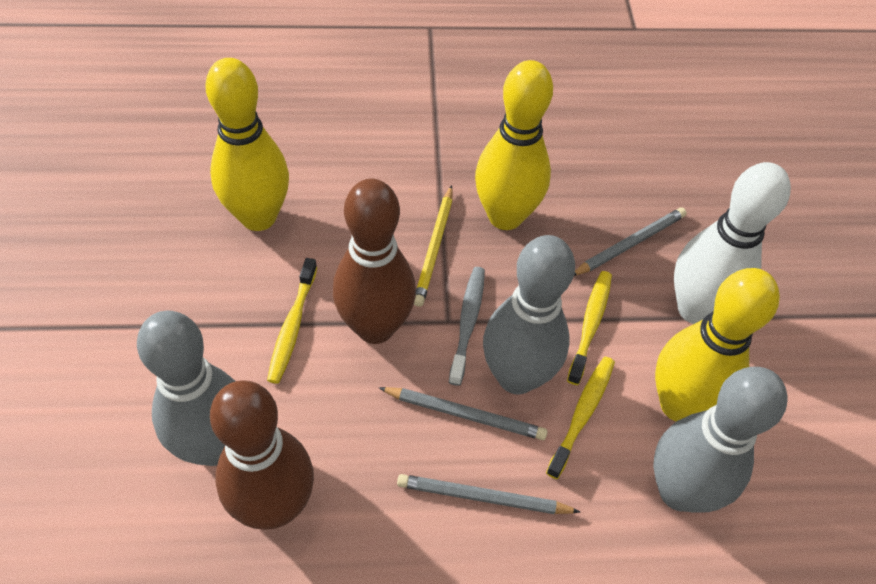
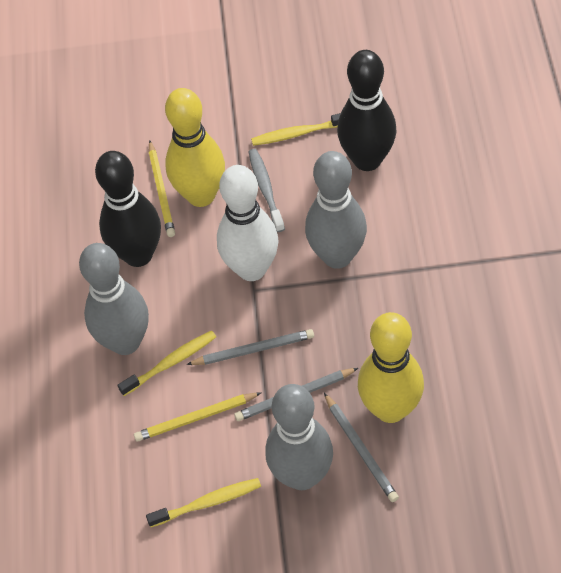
black bowling pin: 0 -> 2
brown bowling pin: 2 -> 0
yellow bowling pin: 3 -> 2
yellow pencil: 1 -> 2

